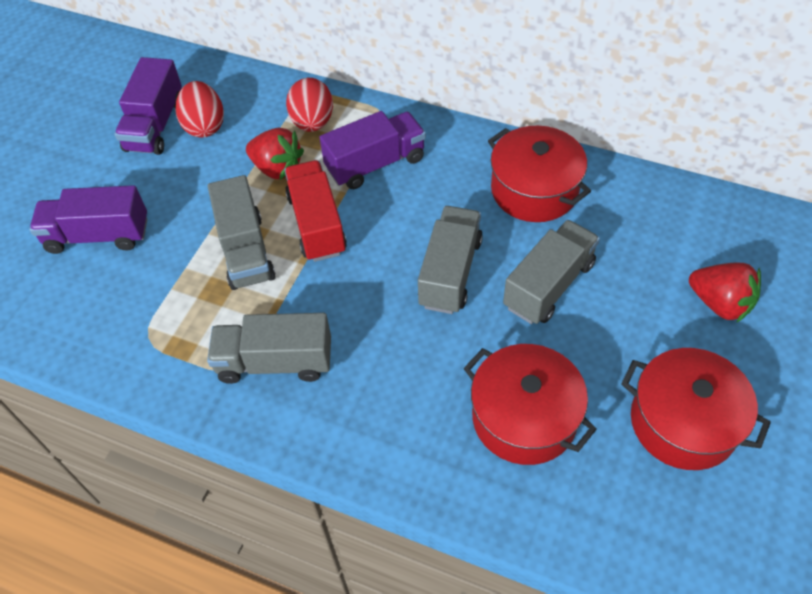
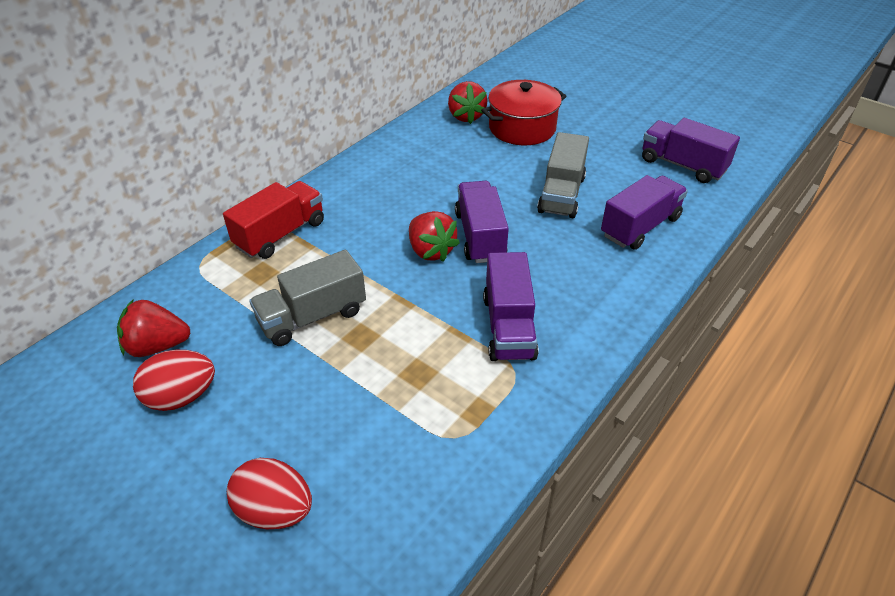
grey truck: 4 -> 2
purple truck: 3 -> 4
red pot: 3 -> 1
red strawberry: 2 -> 3

